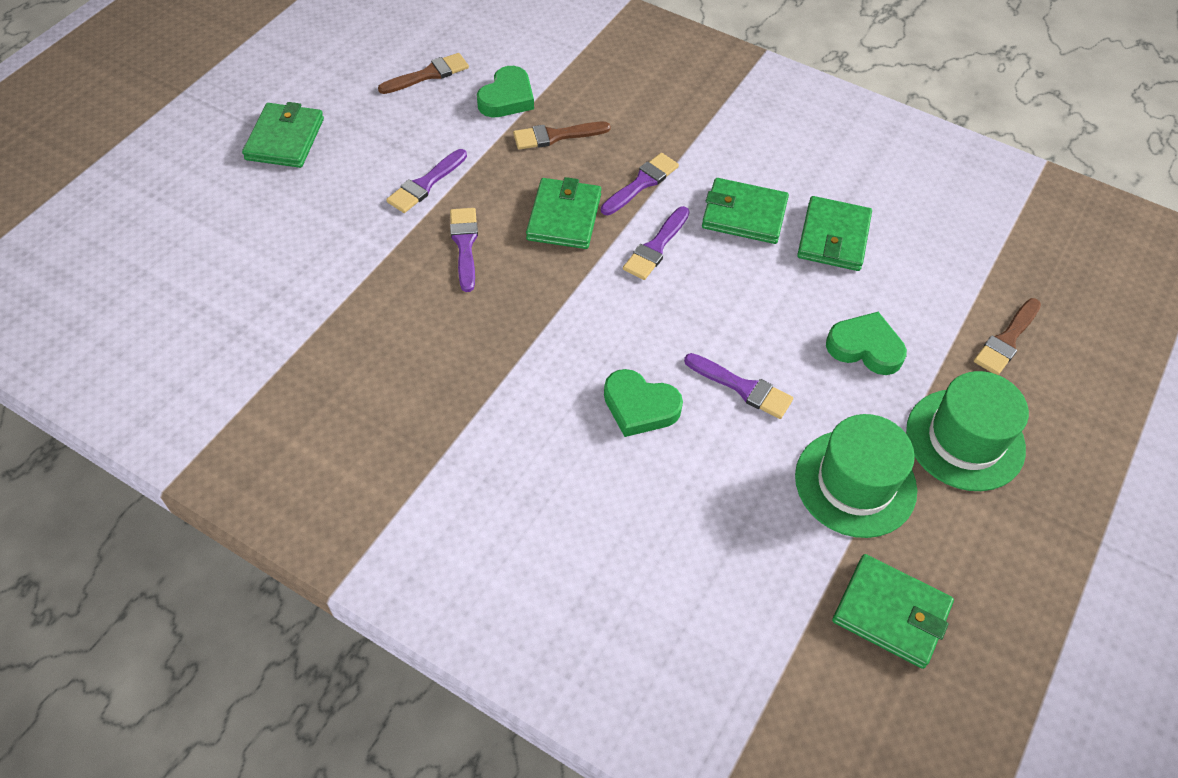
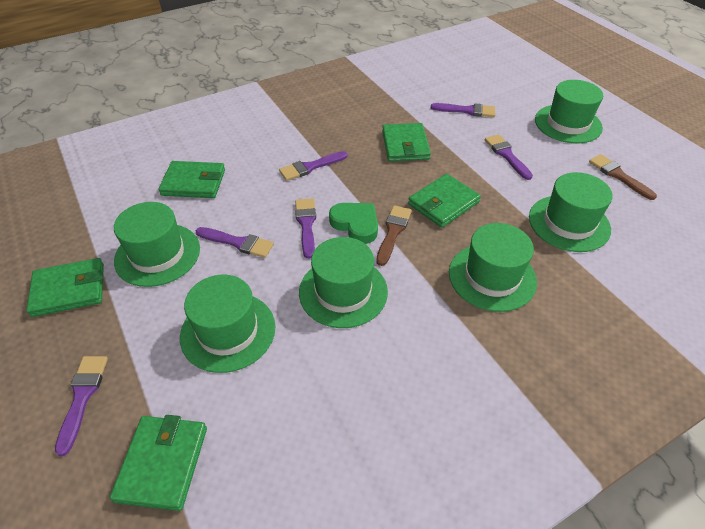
brown brush: 3 -> 2
green hat: 2 -> 6
green heart: 3 -> 1
purple brush: 5 -> 6

